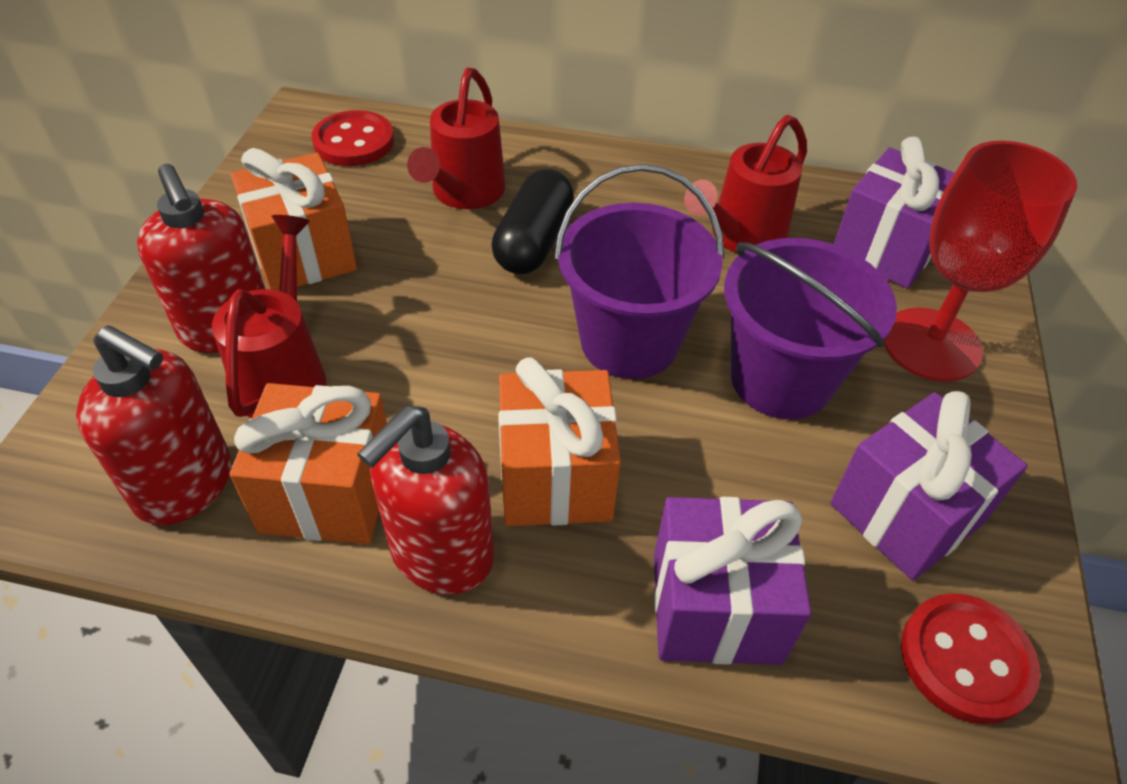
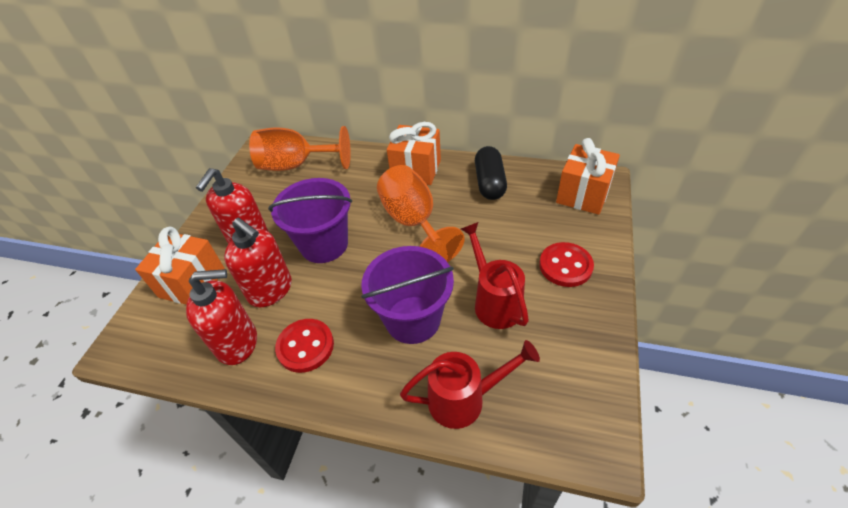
orange goblet: 0 -> 2
purple gift: 3 -> 0
red goblet: 1 -> 0
red watering can: 3 -> 2

